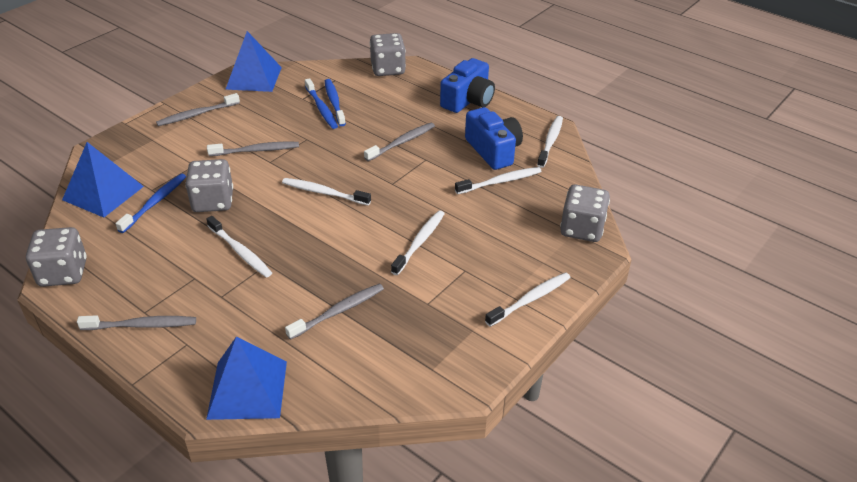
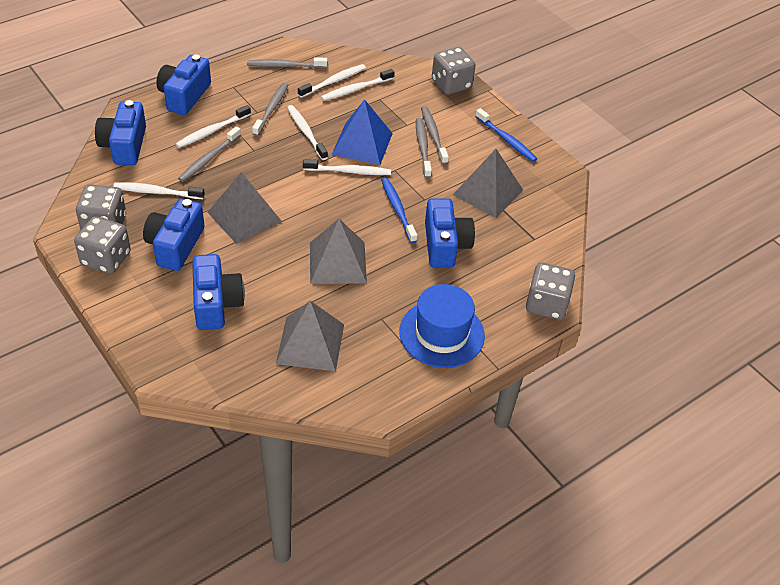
blue camera: 2 -> 5
blue hat: 0 -> 1
blue pyramid: 3 -> 1
blue toothbrush: 3 -> 2
grey pyramid: 0 -> 4

